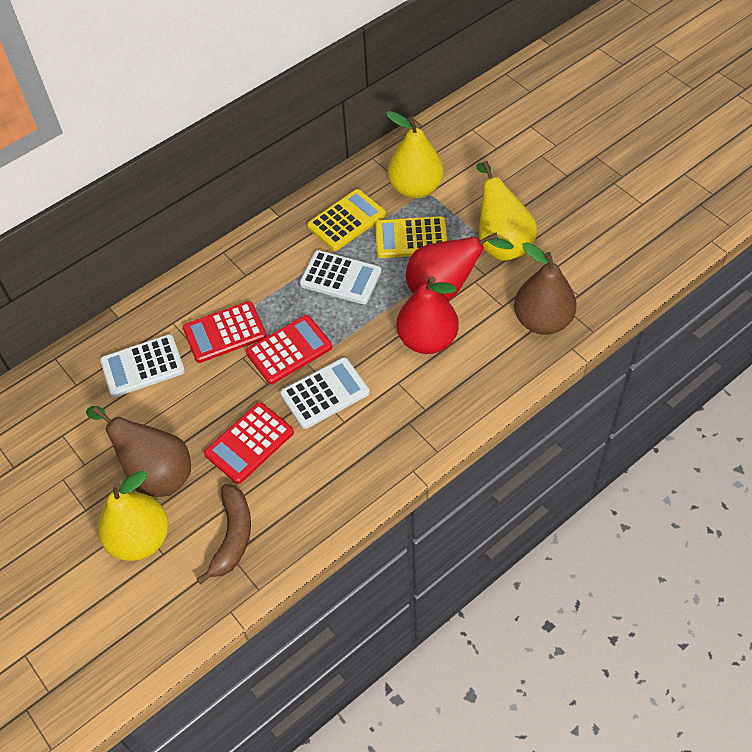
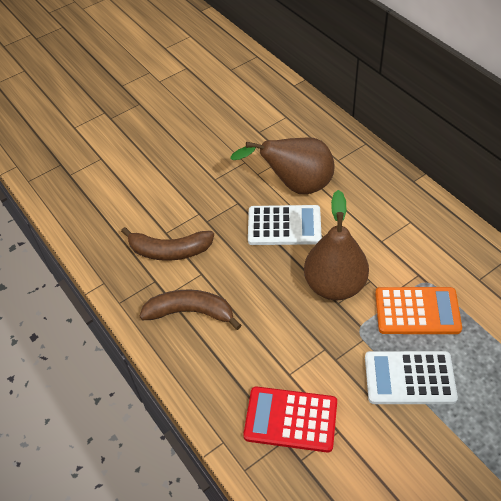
brown banana: 1 -> 2
orange calculator: 0 -> 1
red calculator: 3 -> 1
red pear: 2 -> 0
white calculator: 3 -> 2
yellow calculator: 2 -> 0
yellow pear: 3 -> 0

